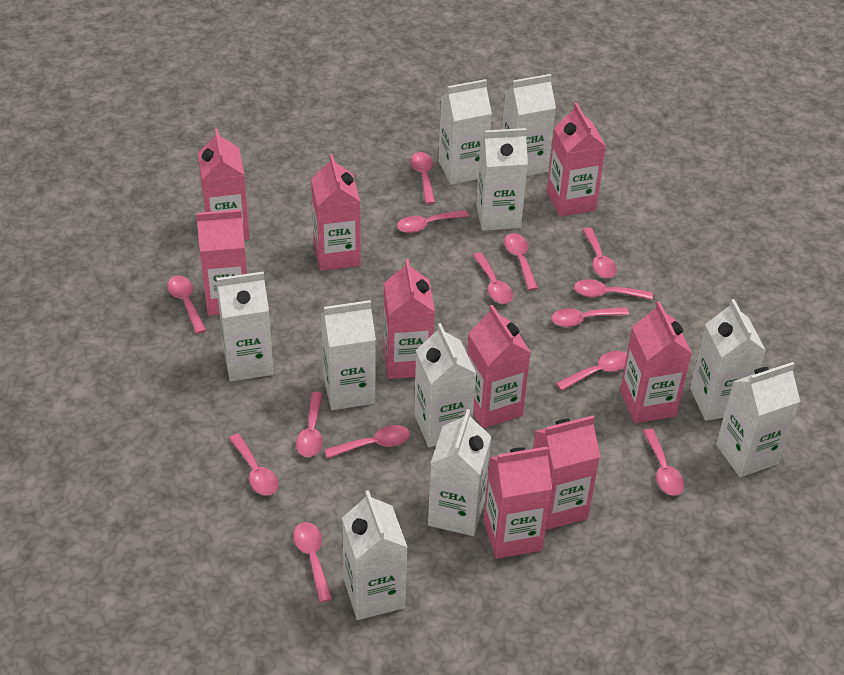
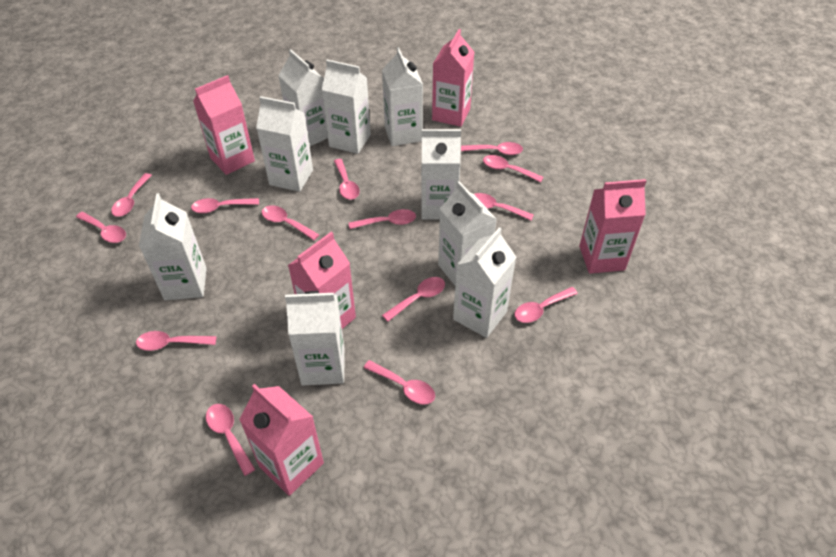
pink carton: 9 -> 5
white carton: 10 -> 9

